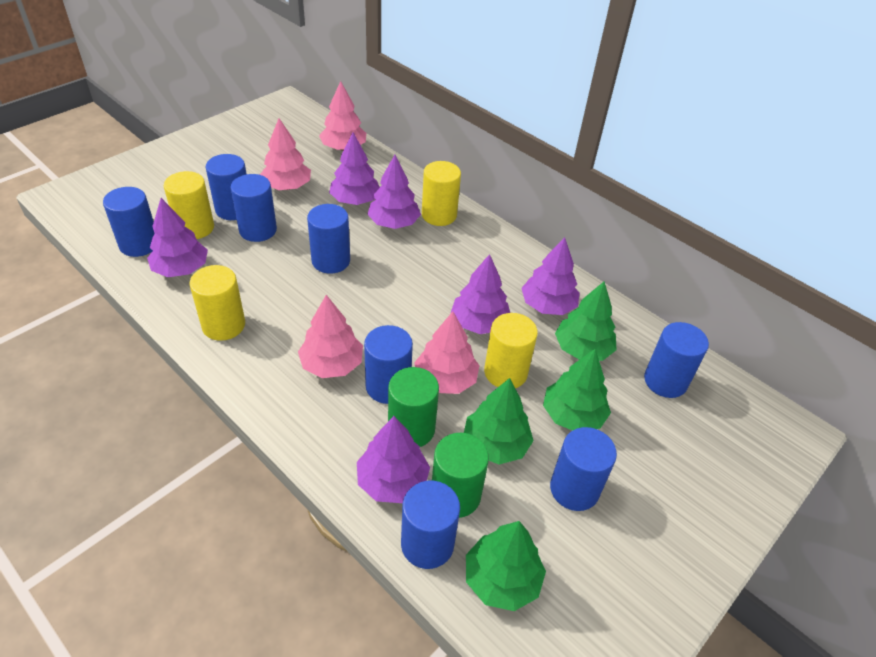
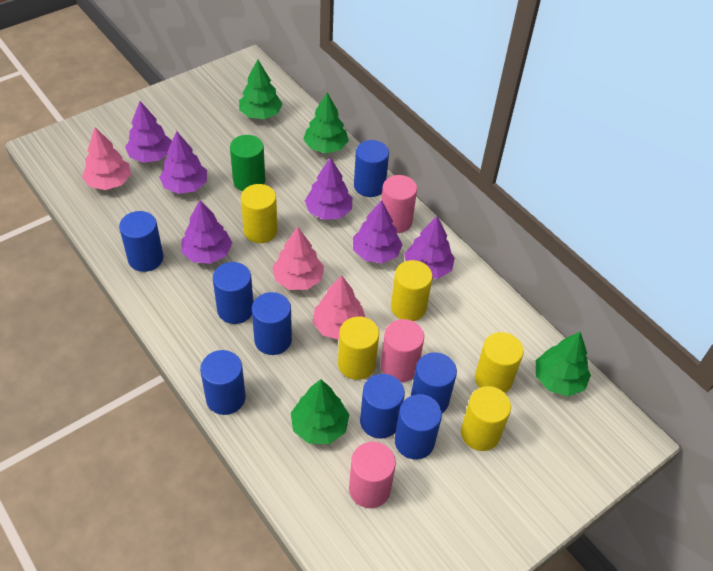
green cylinder: 2 -> 1
pink cylinder: 0 -> 3
pink tree: 4 -> 3
yellow cylinder: 4 -> 5

